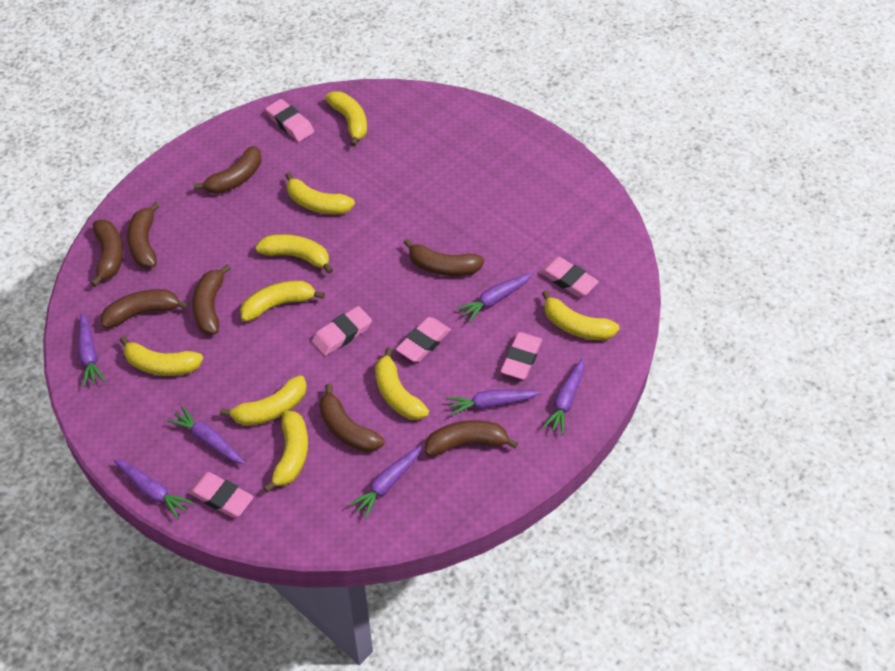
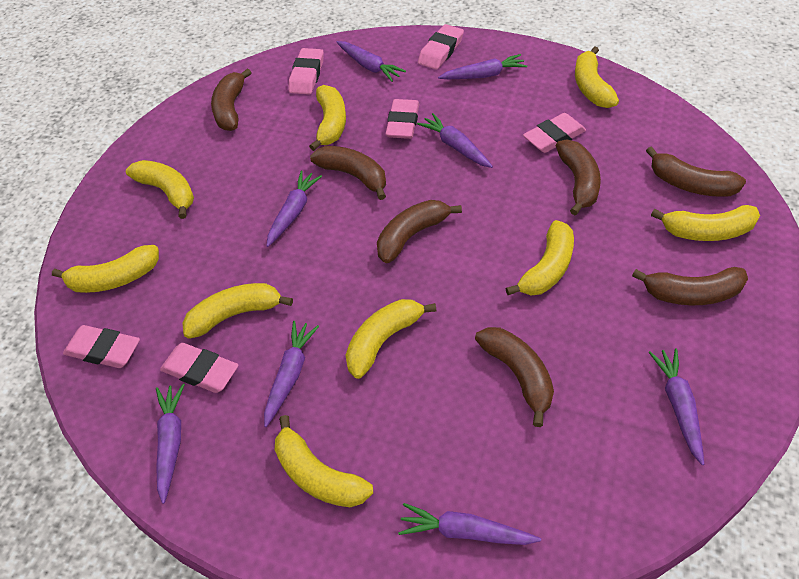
brown banana: 8 -> 7
purple carrot: 7 -> 8

